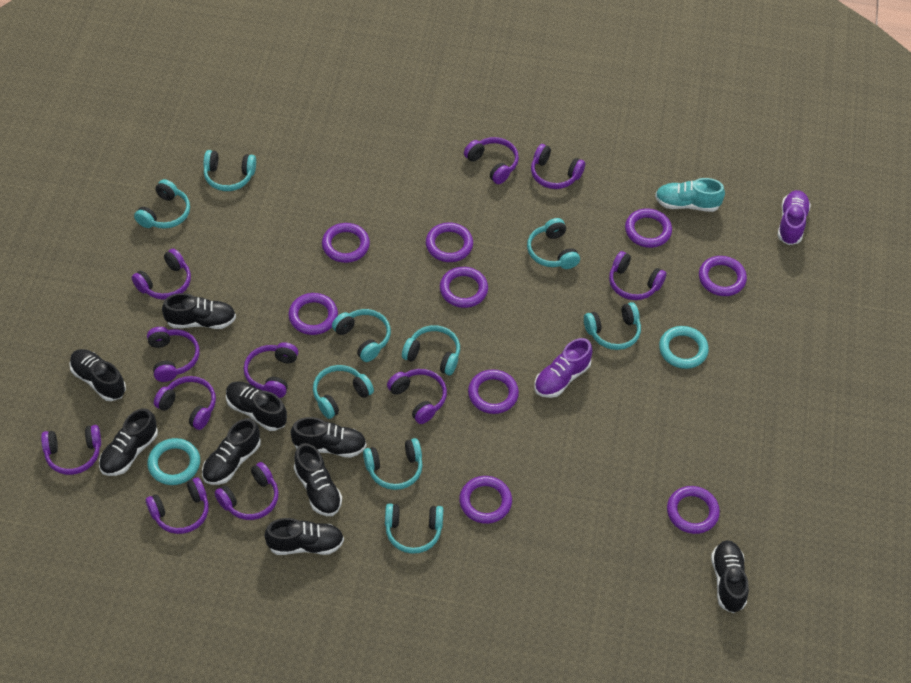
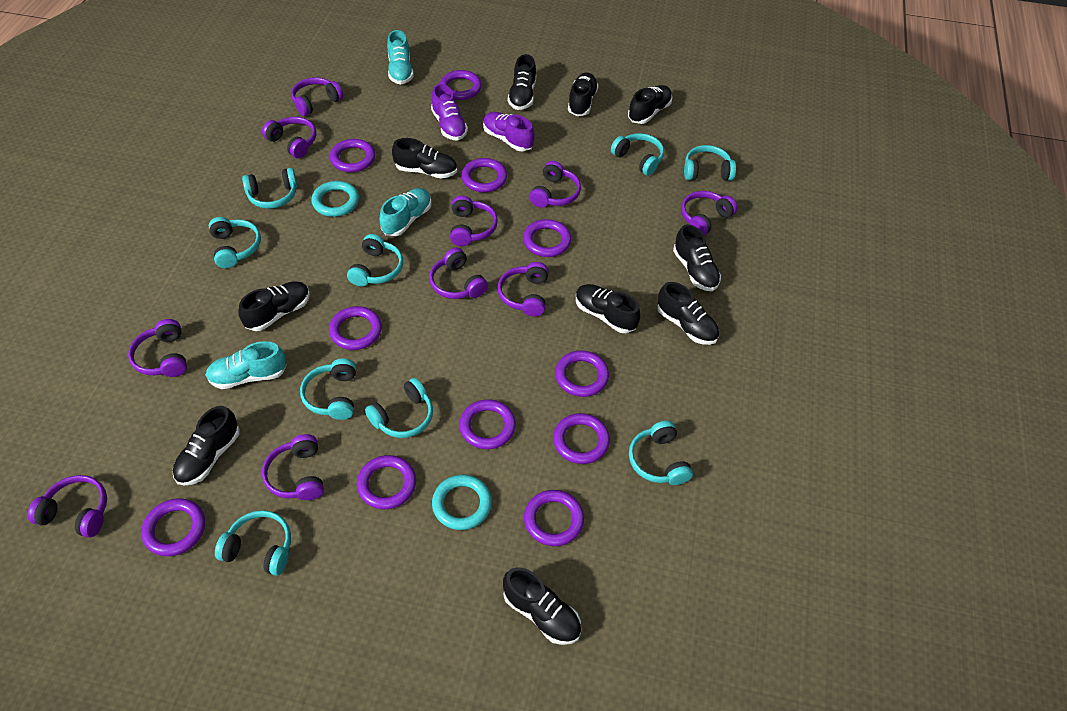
black shoe: 9 -> 10
purple headphones: 11 -> 10
purple ring: 9 -> 11
turquoise shoe: 1 -> 3

